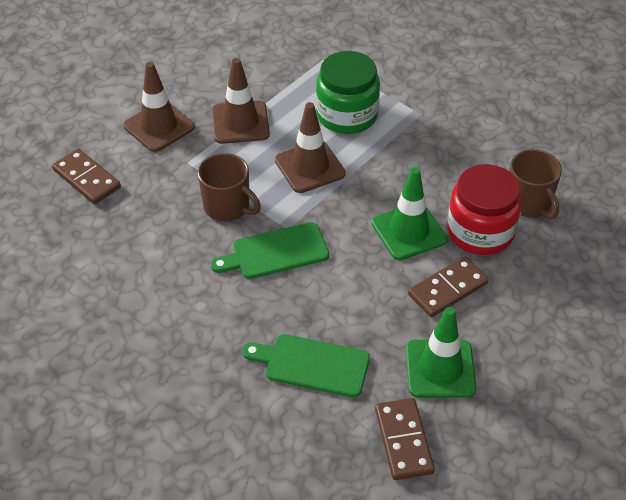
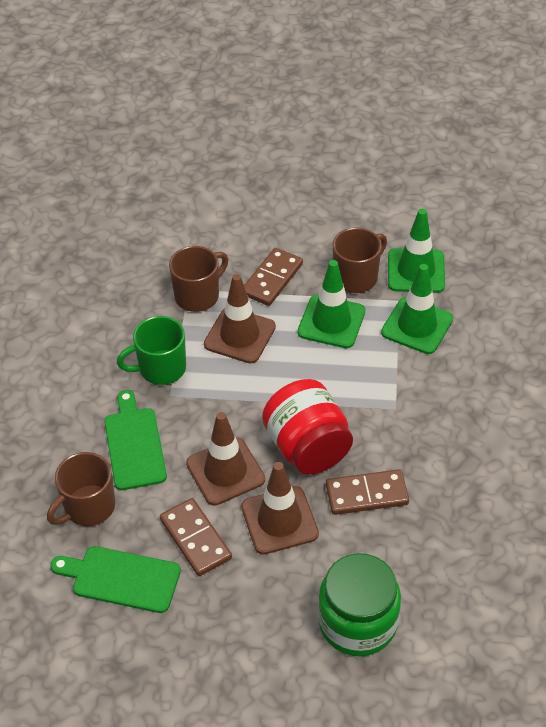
brown mug: 2 -> 3
green mug: 0 -> 1
green traffic cone: 2 -> 3

